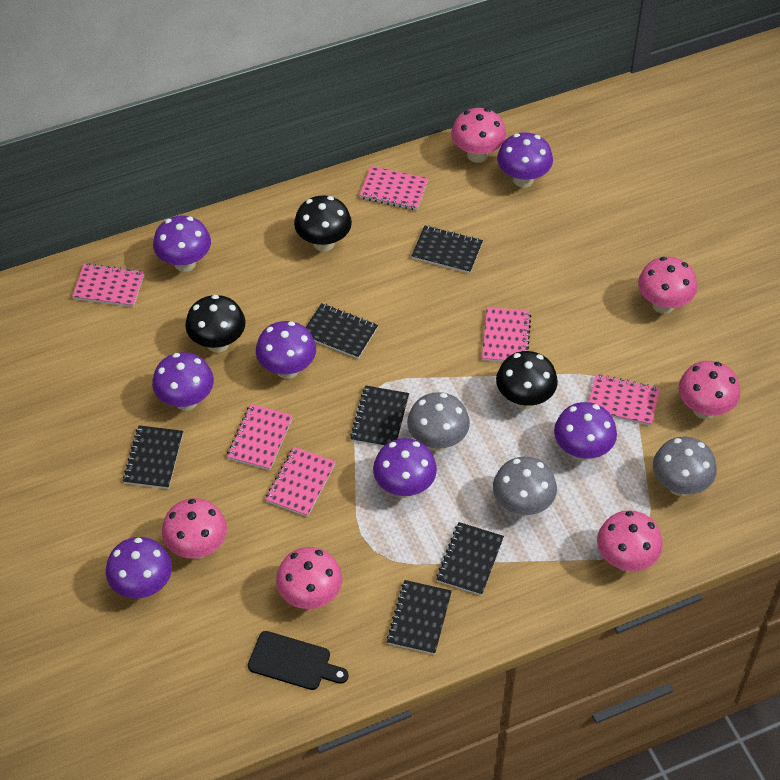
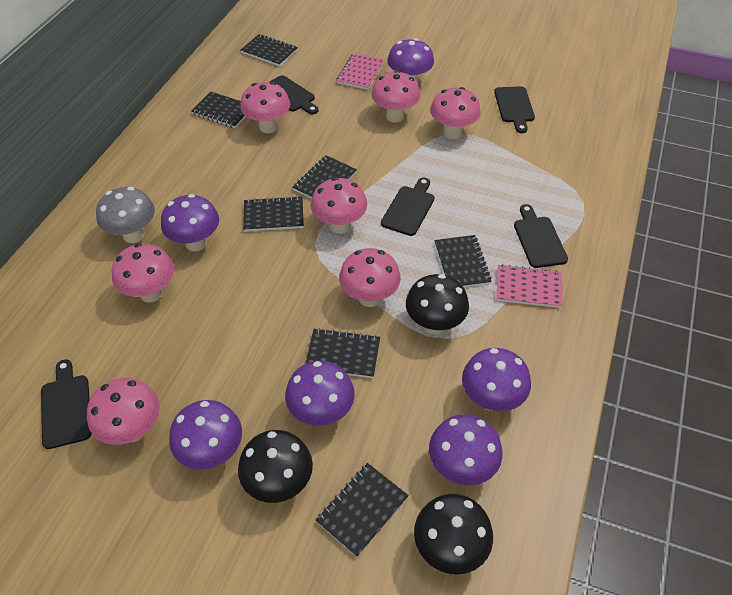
black cutting board: 1 -> 5
black notebook: 6 -> 7
grey mushroom: 3 -> 1
pink mushroom: 6 -> 7
pink notebook: 6 -> 2
purple mushroom: 7 -> 6

